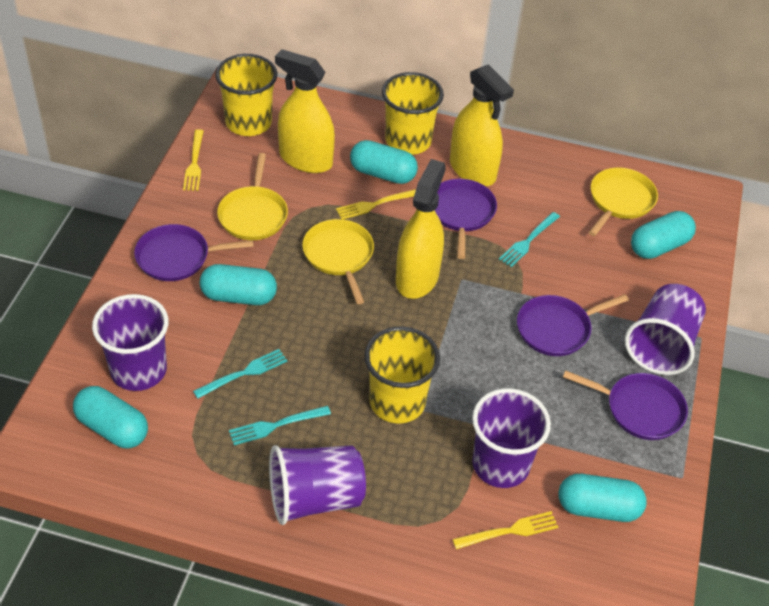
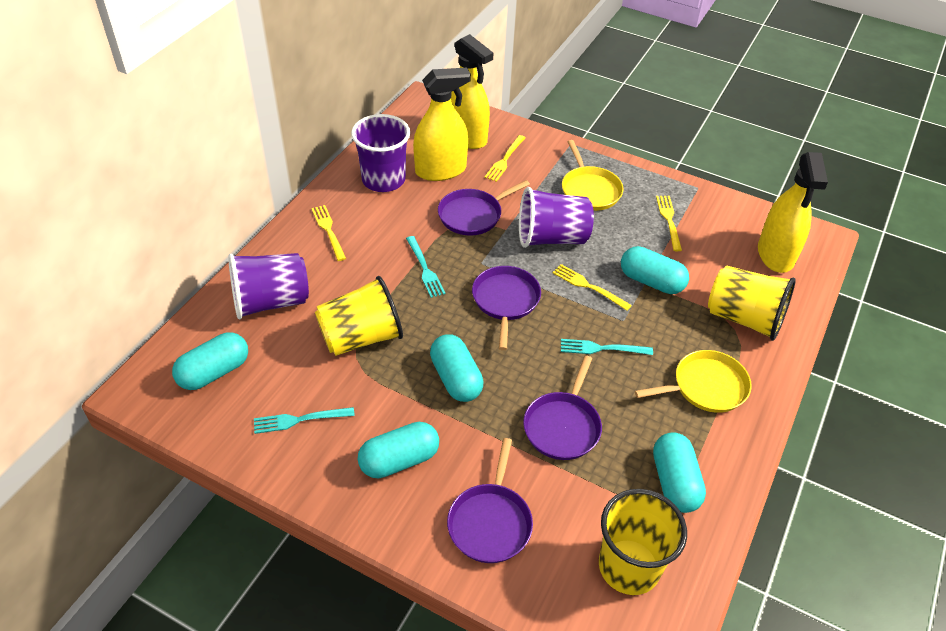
purple cup: 4 -> 3
yellow fork: 3 -> 4
yellow pan: 3 -> 2

